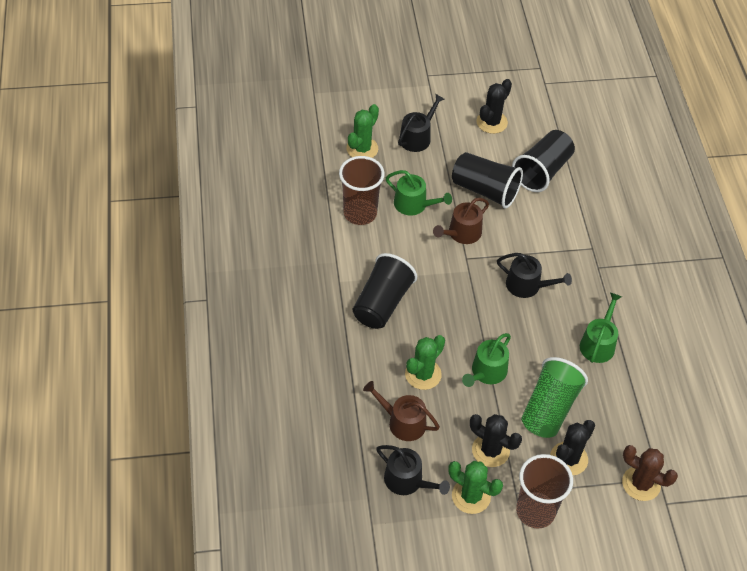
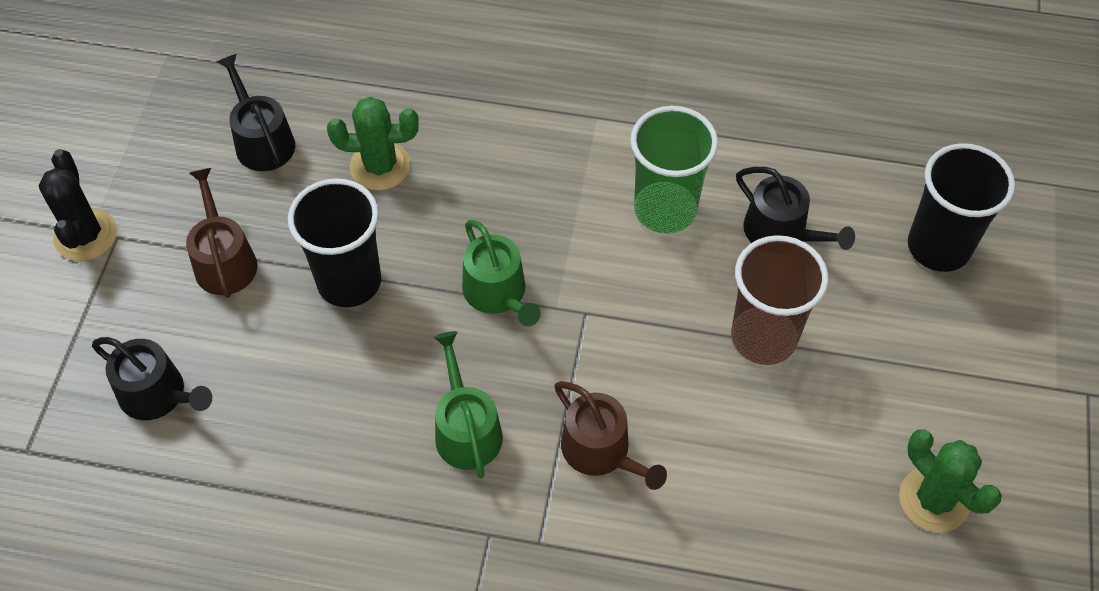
black cactus: 3 -> 1
black cup: 3 -> 2
brown cactus: 1 -> 0
brown cup: 2 -> 1
green cactus: 3 -> 2
green watering can: 3 -> 2

